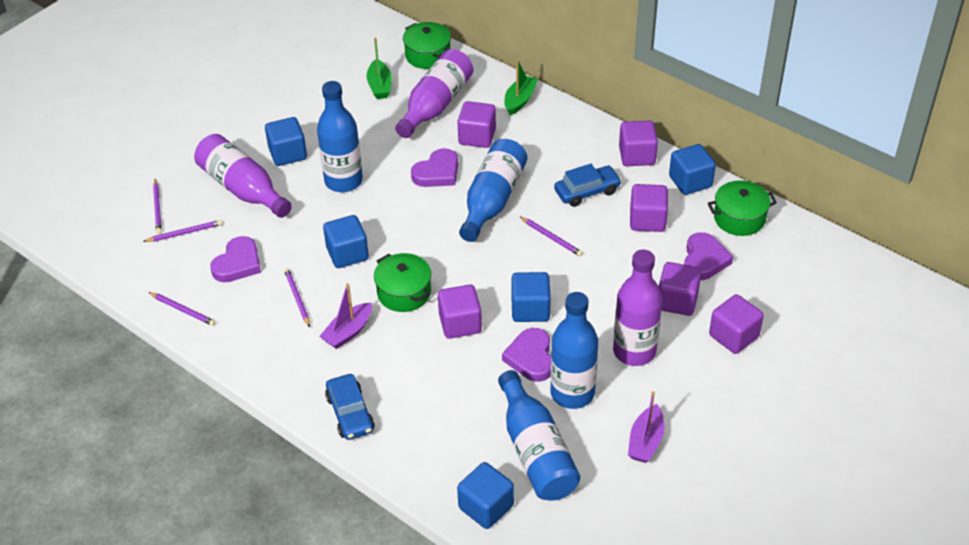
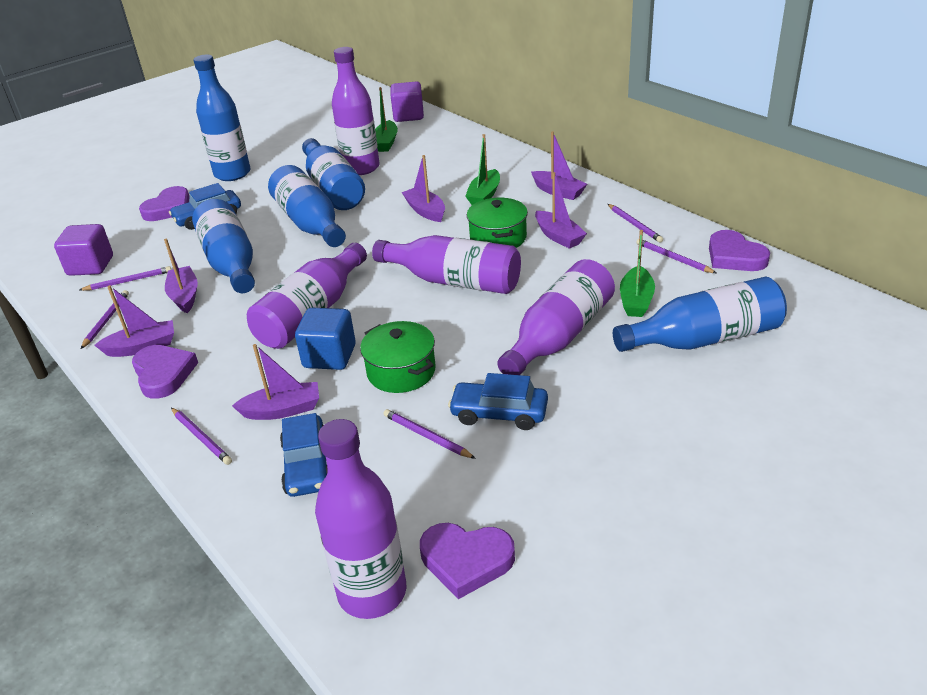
blue bottle: 4 -> 5
blue car: 2 -> 3
blue cube: 5 -> 1
green boat: 2 -> 3
green pot: 3 -> 2
purple boat: 2 -> 6
purple bottle: 3 -> 5
purple cube: 6 -> 2
purple pencil: 5 -> 6

